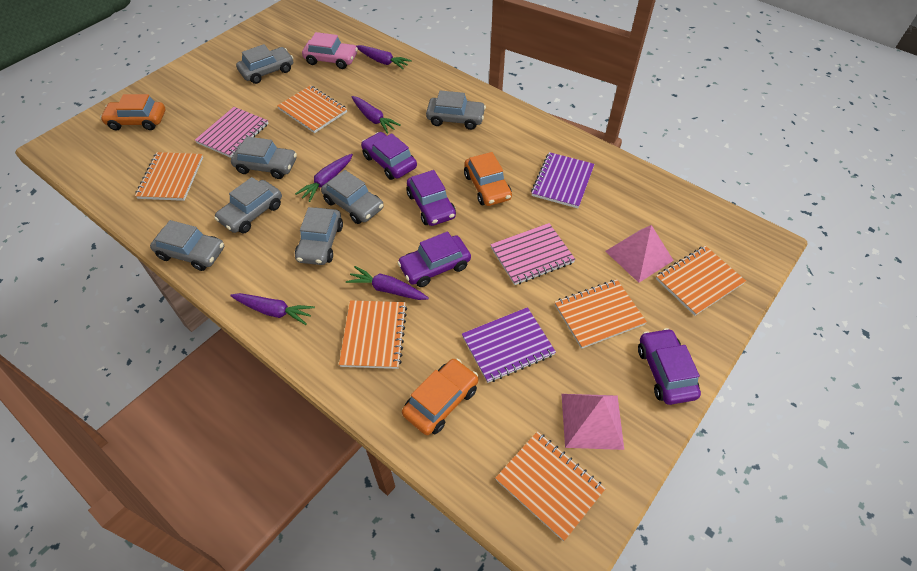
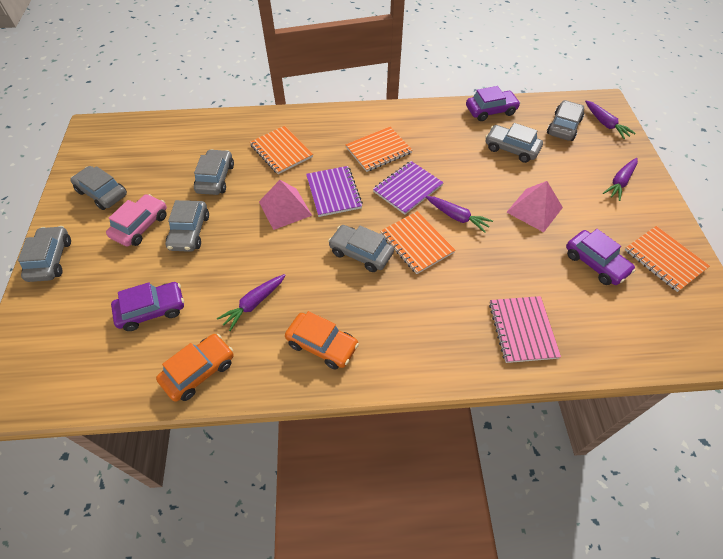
orange car: 3 -> 2
orange notebook: 6 -> 4
pink notebook: 2 -> 1
purple car: 4 -> 3
purple carrot: 5 -> 4

